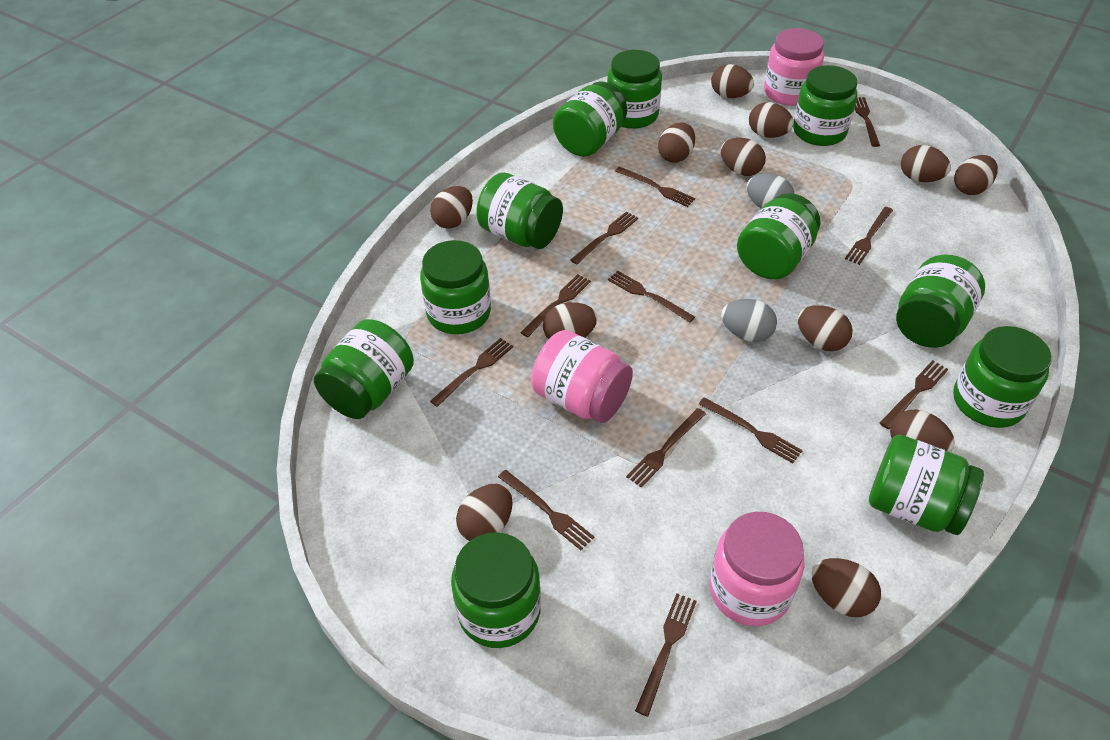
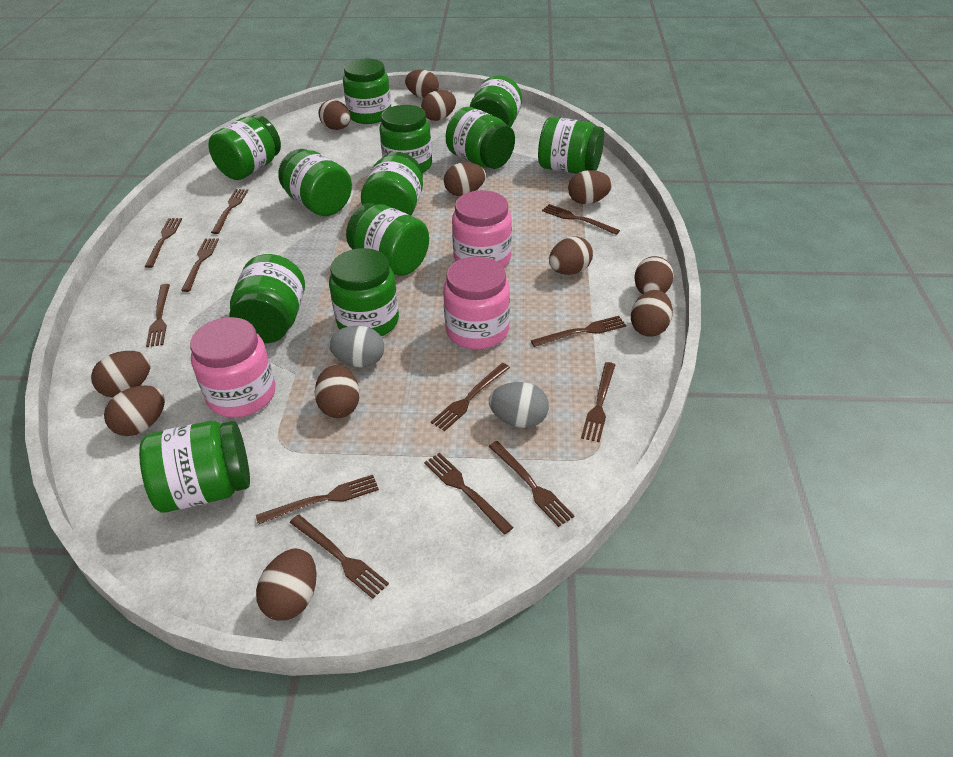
green jar: 11 -> 12

